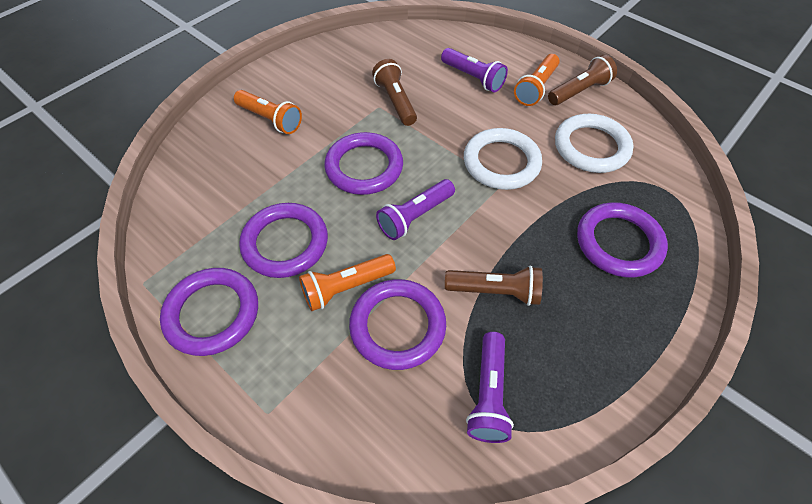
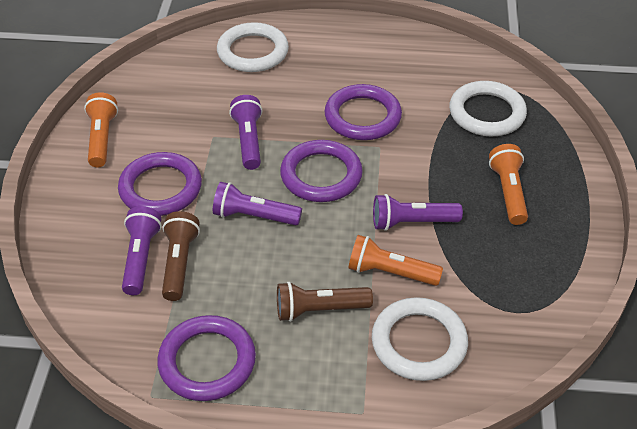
brown flashlight: 3 -> 2
purple flashlight: 3 -> 4
purple ring: 5 -> 4
white ring: 2 -> 3

